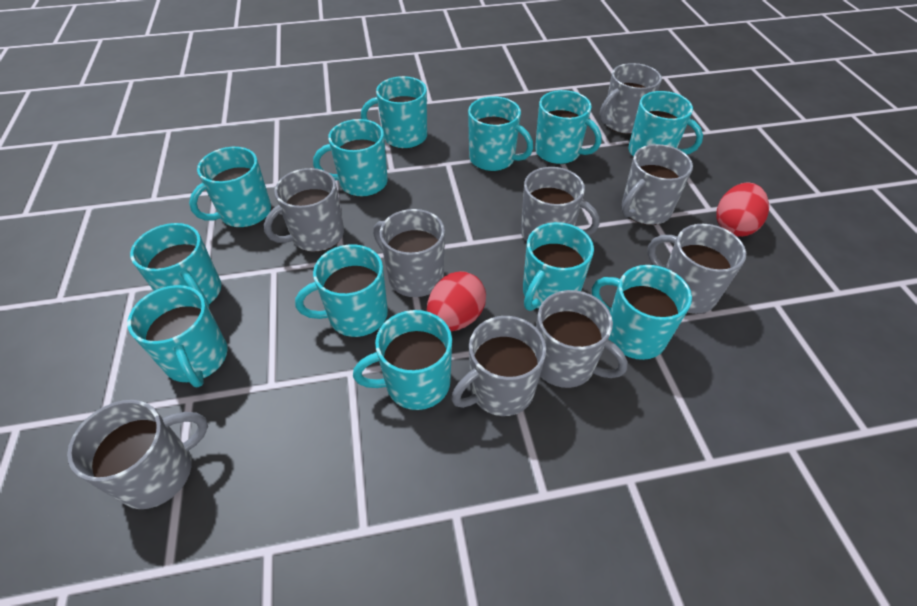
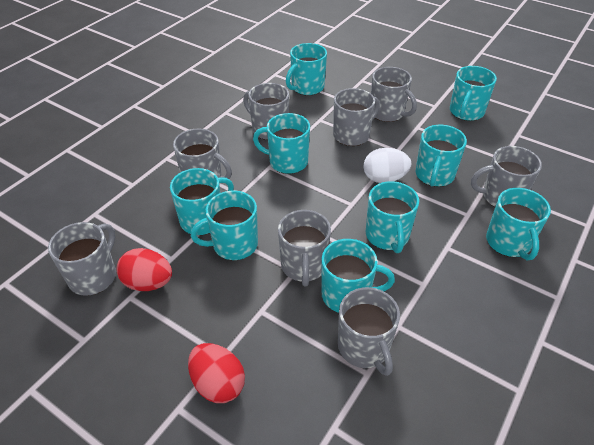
grey mug: 9 -> 8
turquoise mug: 12 -> 9
white egg: 0 -> 1

